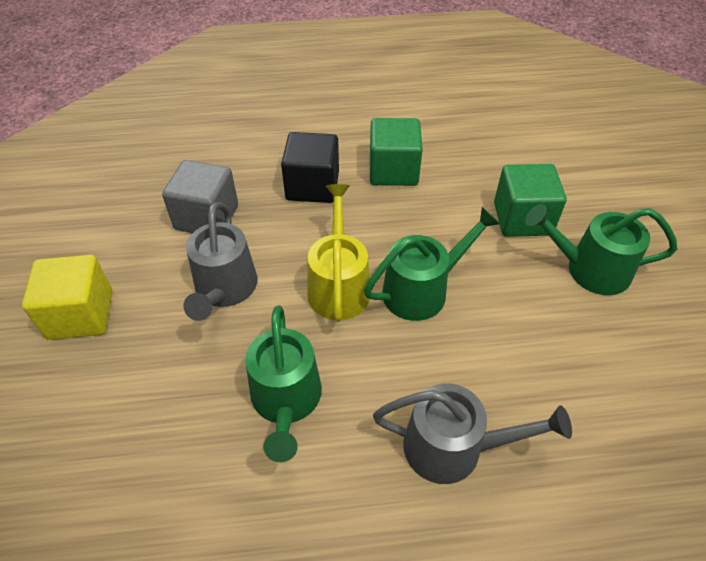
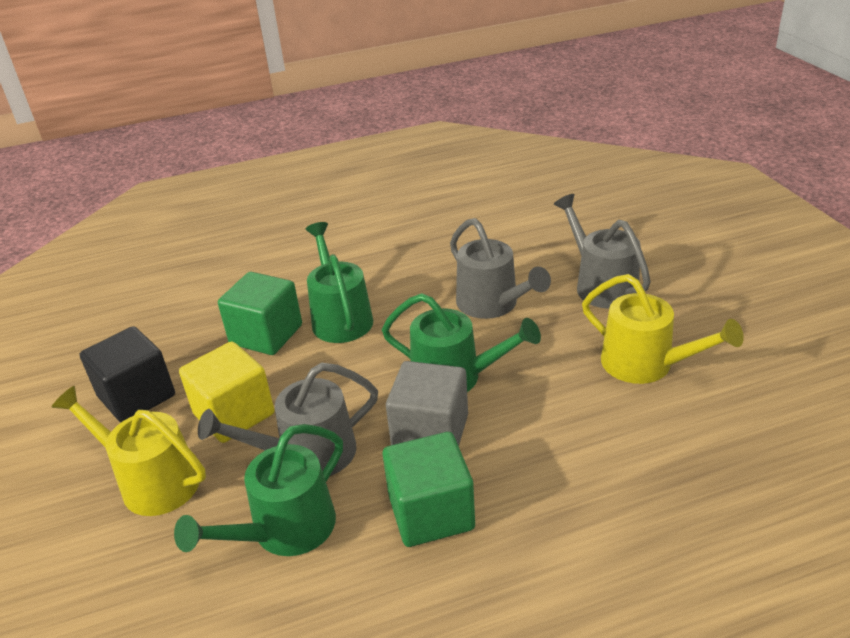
grey watering can: 2 -> 3
yellow watering can: 1 -> 2

